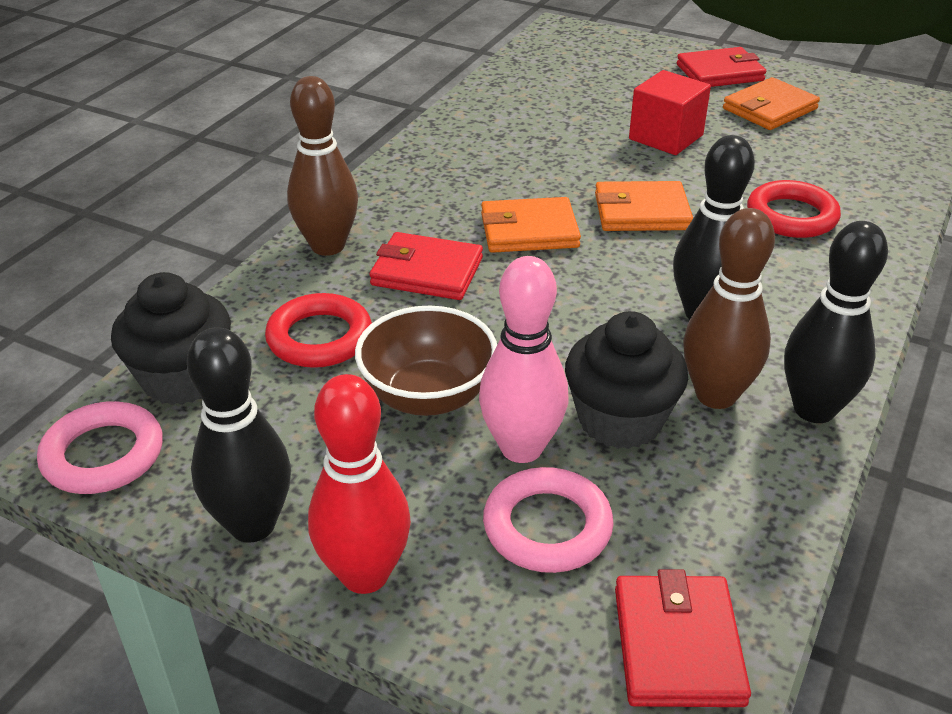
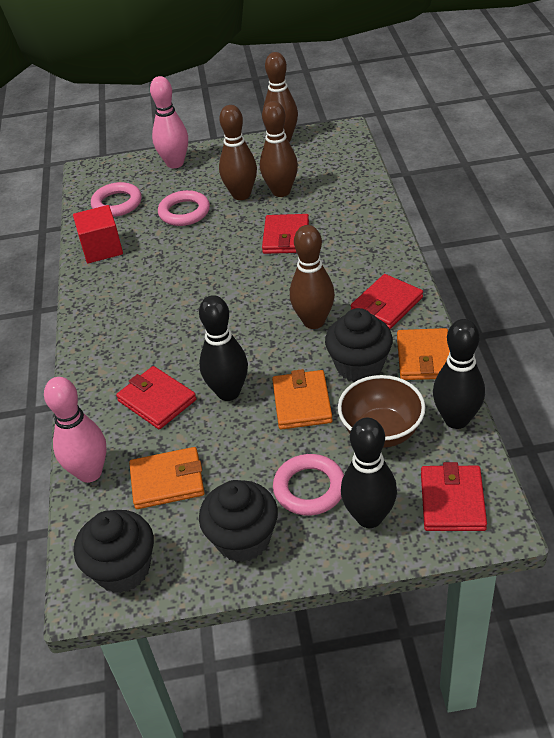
black cupcake: 2 -> 3
brown bowling pin: 2 -> 4
pink bowling pin: 1 -> 2
pink ring: 2 -> 3
red bowling pin: 1 -> 0
red ring: 2 -> 0
red wallet: 3 -> 4

